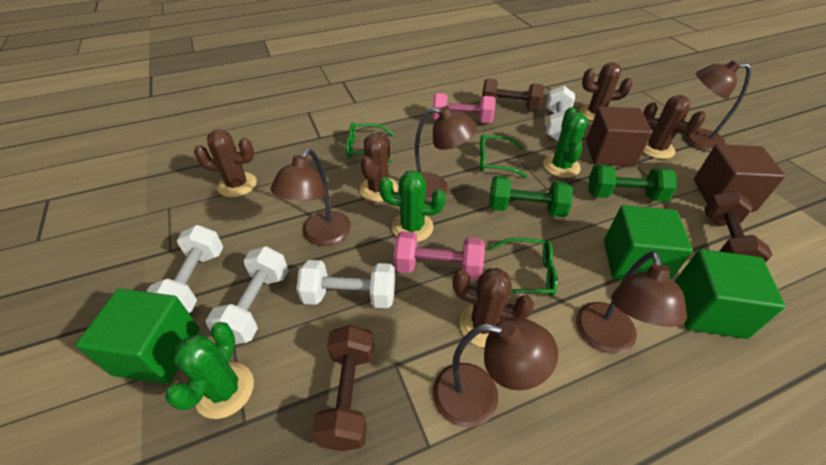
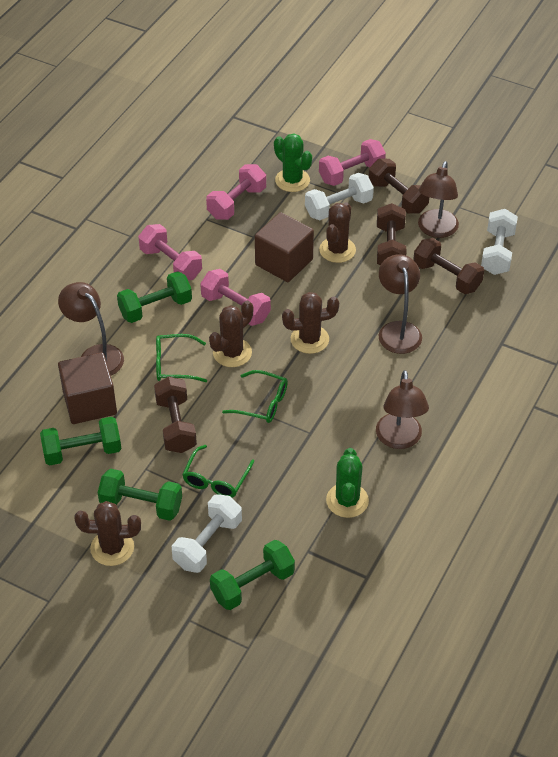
brown cactus: 5 -> 4
brown dumbbell: 3 -> 4
brown lamp: 5 -> 4
green cactus: 3 -> 2
green cube: 3 -> 0
green dumbbell: 2 -> 4
pink dumbbell: 2 -> 4
white dumbbell: 4 -> 3

